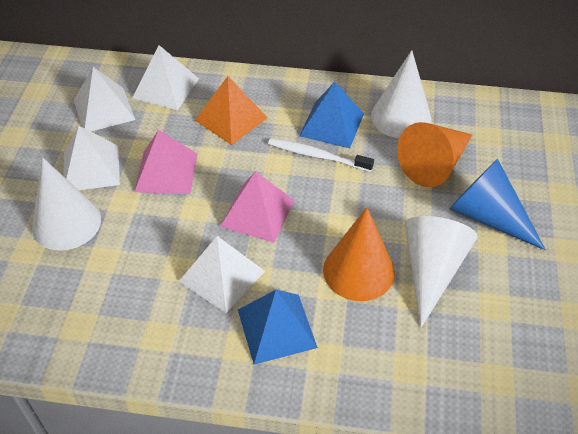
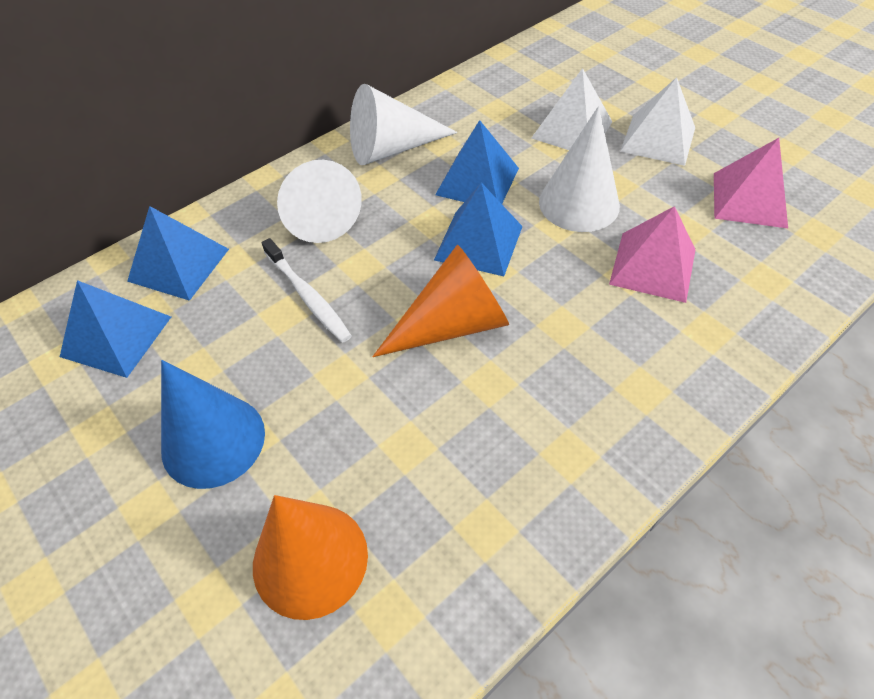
blue pyramid: 2 -> 4
orange pyramid: 1 -> 0
white pyramid: 4 -> 2

